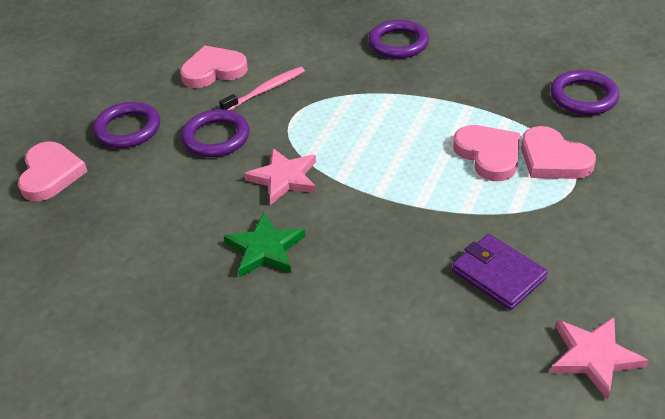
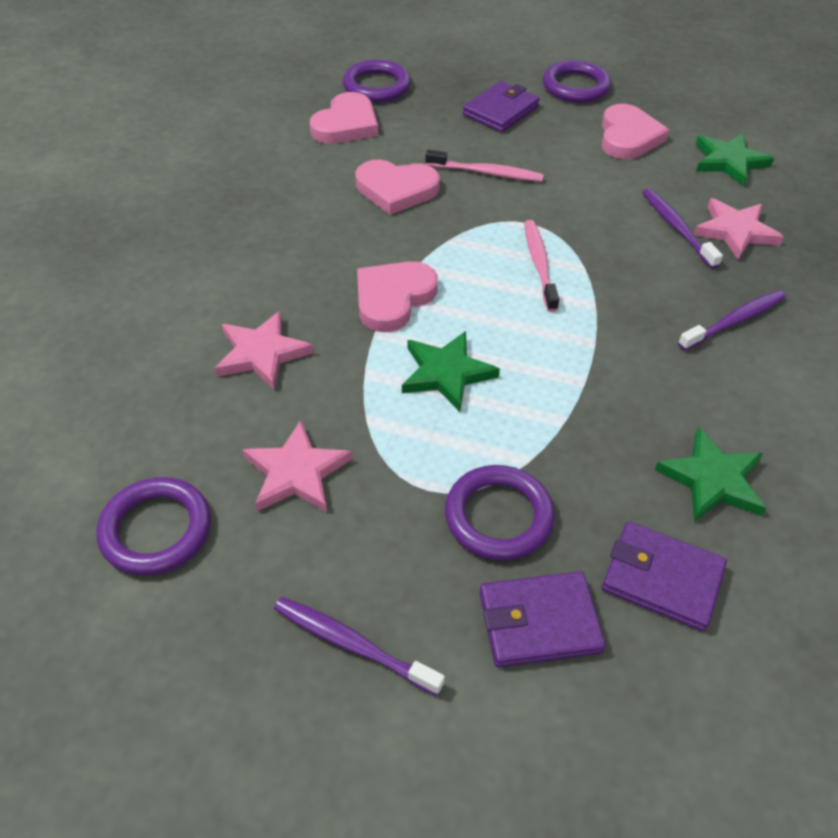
green star: 1 -> 3
pink star: 2 -> 3
pink toothbrush: 1 -> 2
purple toothbrush: 0 -> 3
purple wallet: 1 -> 3

